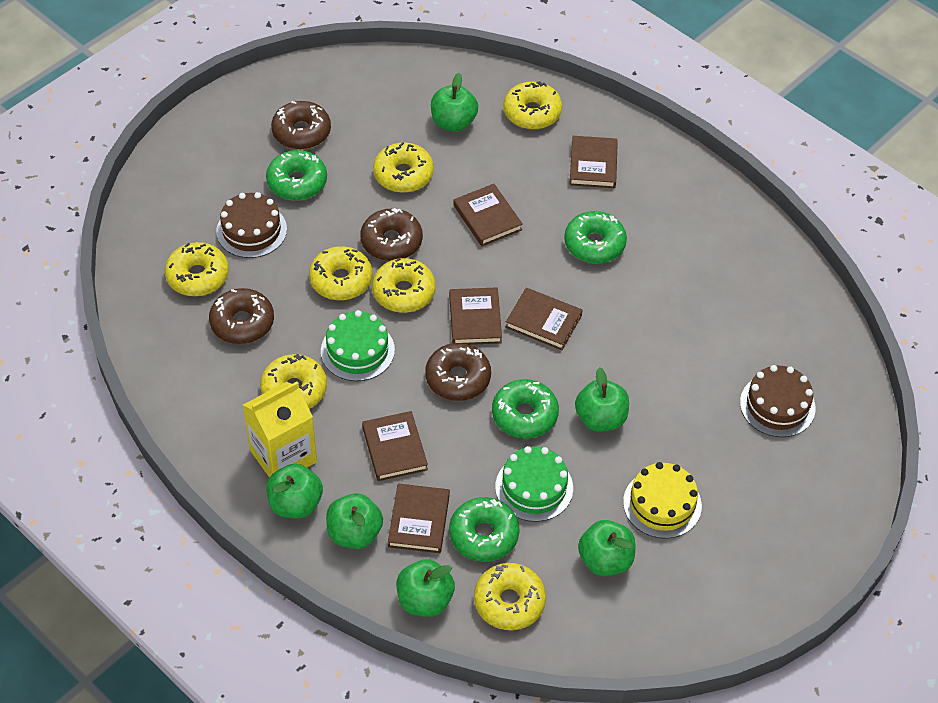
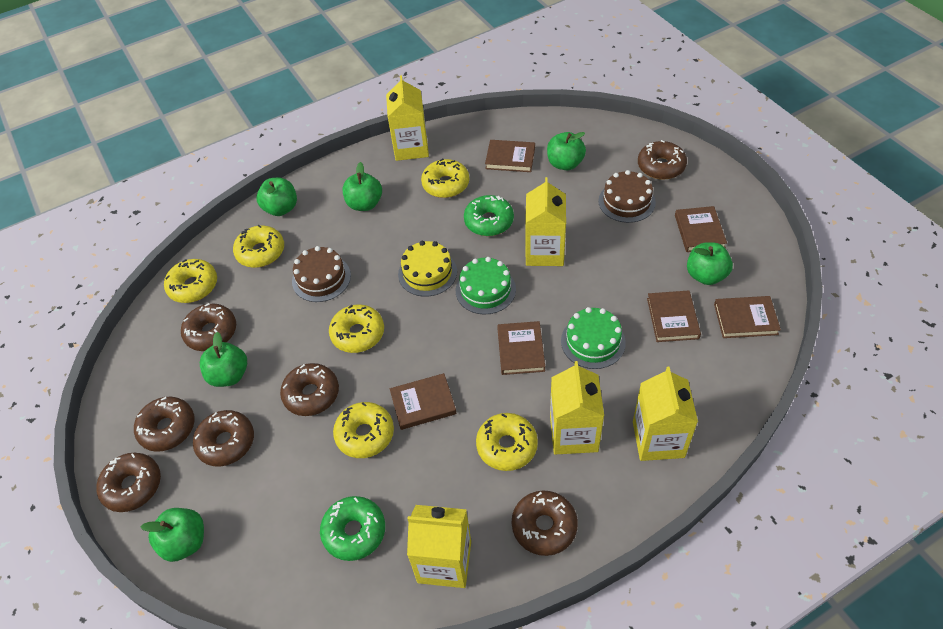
brown donut: 4 -> 7
green donut: 4 -> 2
yellow carton: 1 -> 5
yellow donut: 7 -> 6

